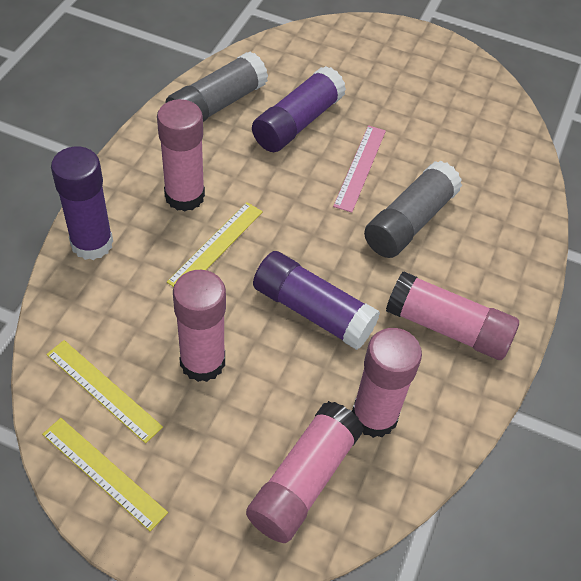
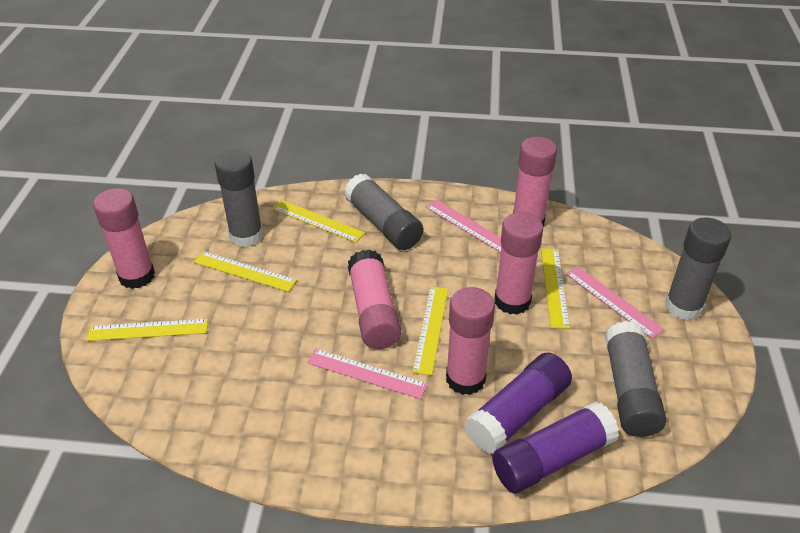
grey glue stick: 2 -> 4
pink ruler: 1 -> 3
purple glue stick: 3 -> 2
yellow ruler: 3 -> 5

